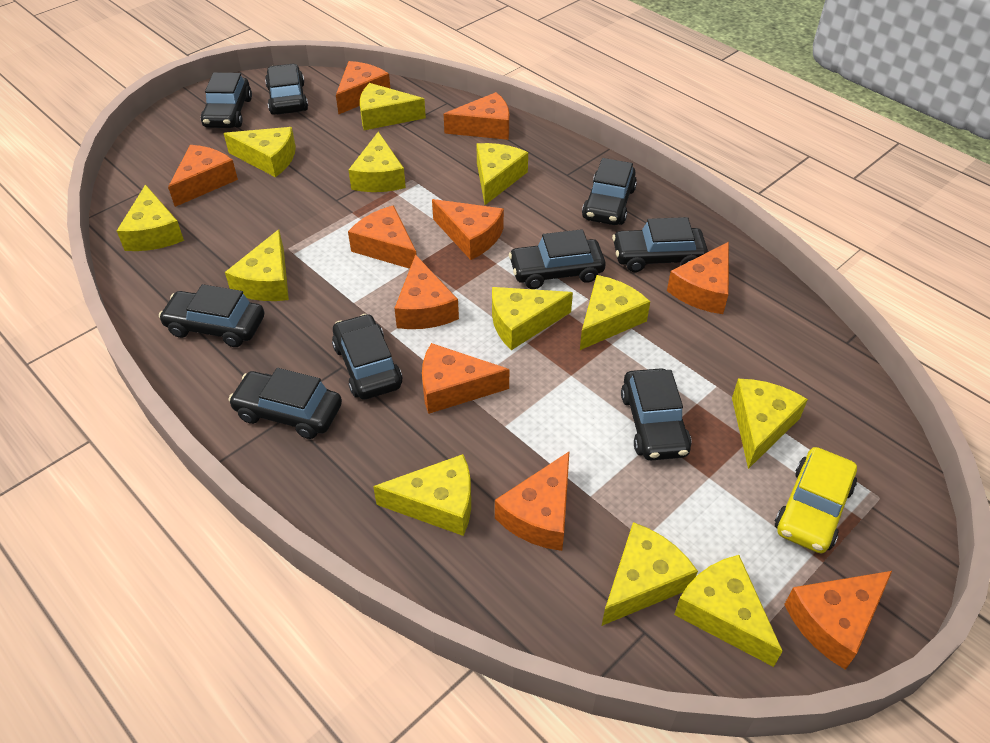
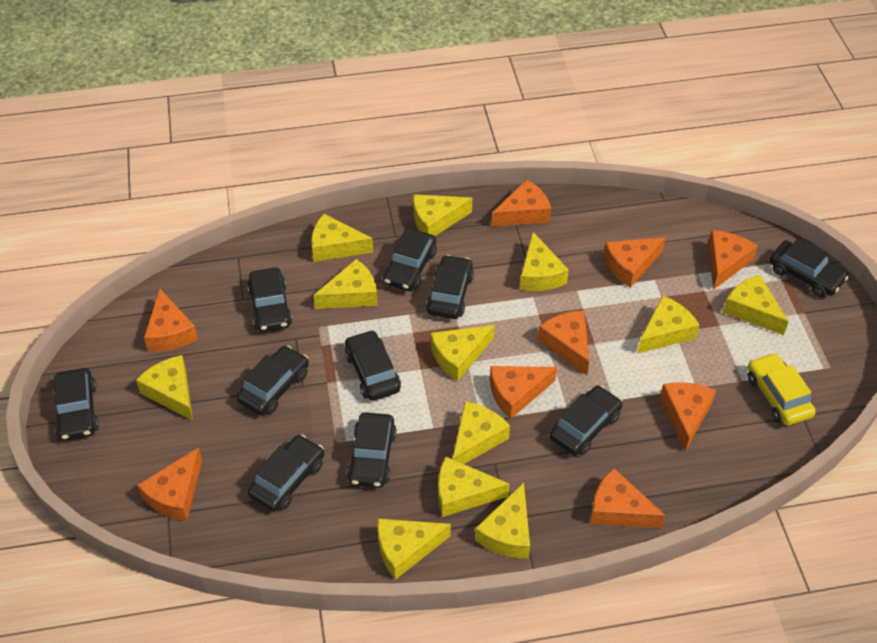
black car: 9 -> 10
orange cheese: 10 -> 9

